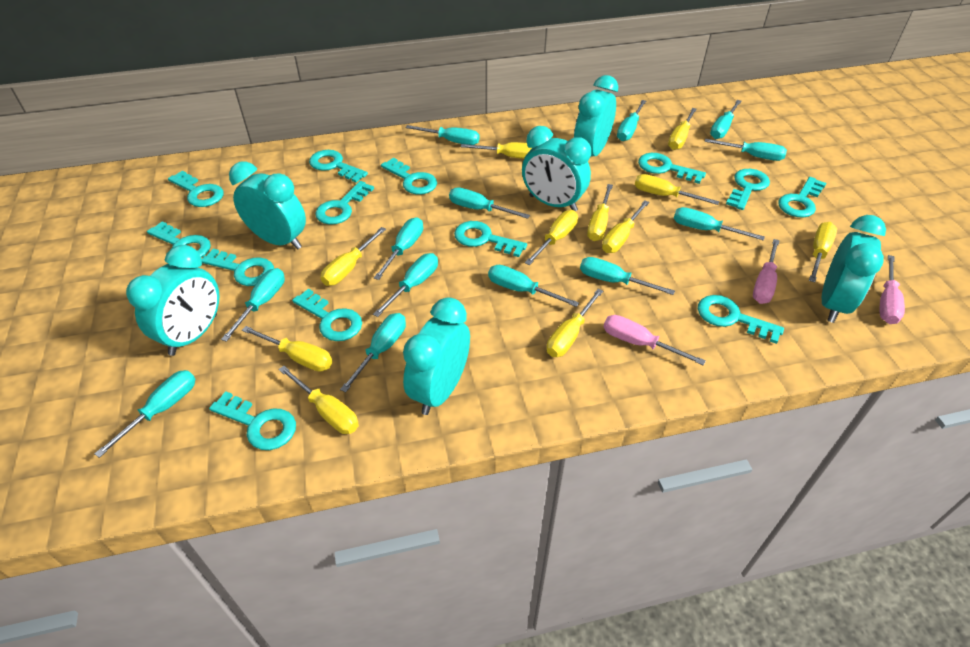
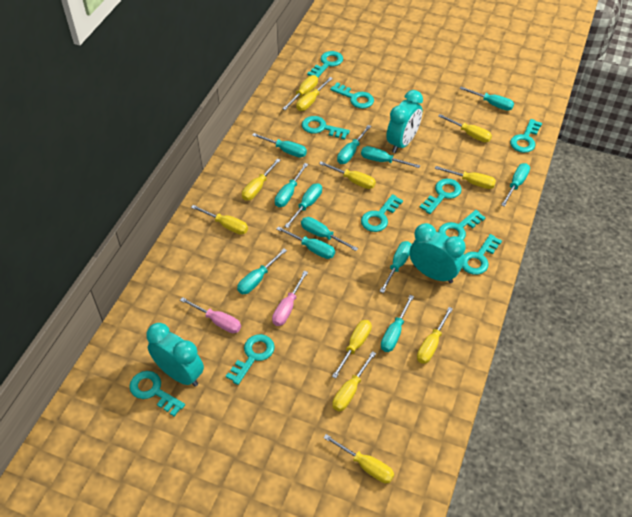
pink screwdriver: 3 -> 2
turquoise clock: 6 -> 3
turquoise key: 13 -> 10
turquoise screwdriver: 13 -> 12

